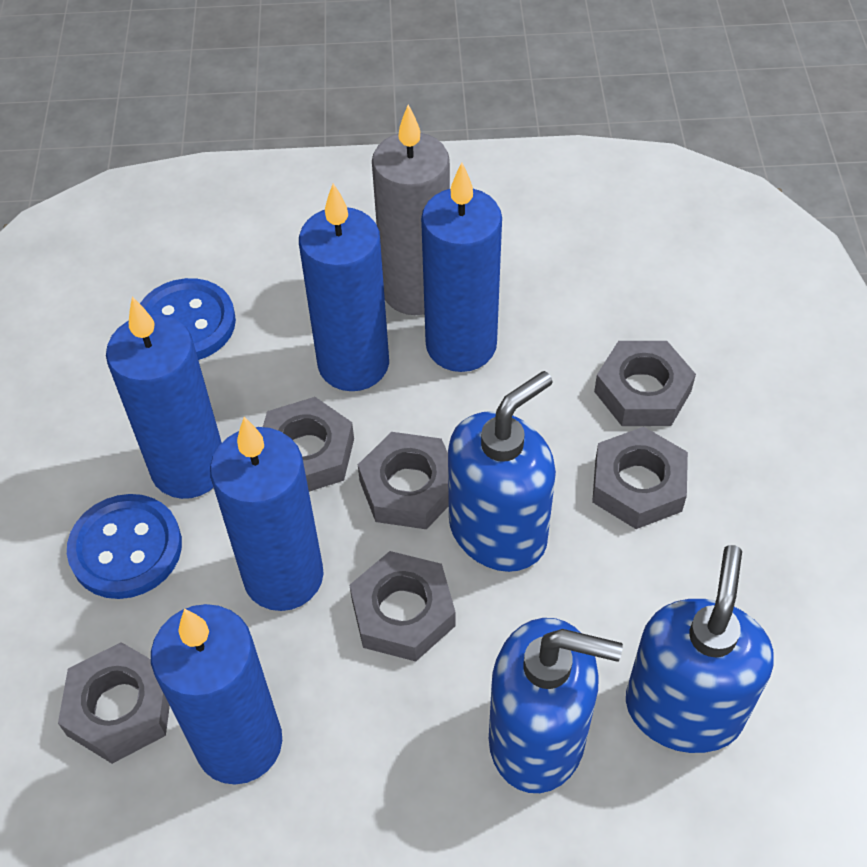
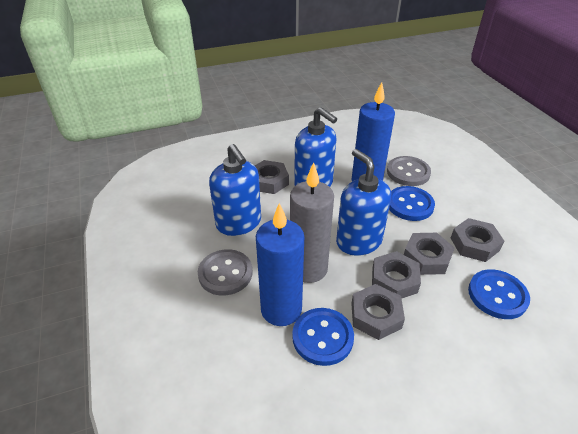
blue button: 2 -> 3
blue candle: 5 -> 2
grey button: 0 -> 2
grey nut: 6 -> 5

